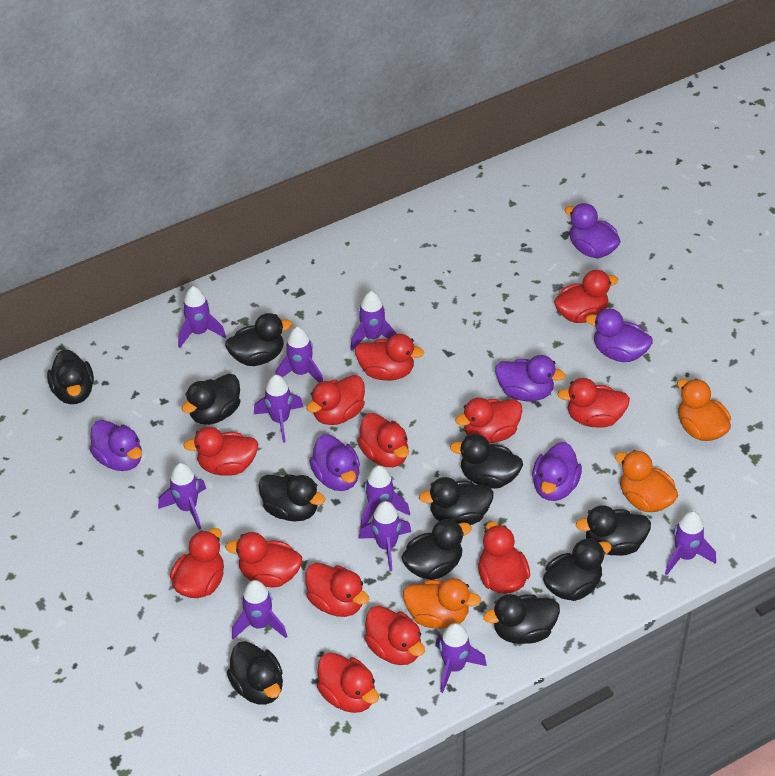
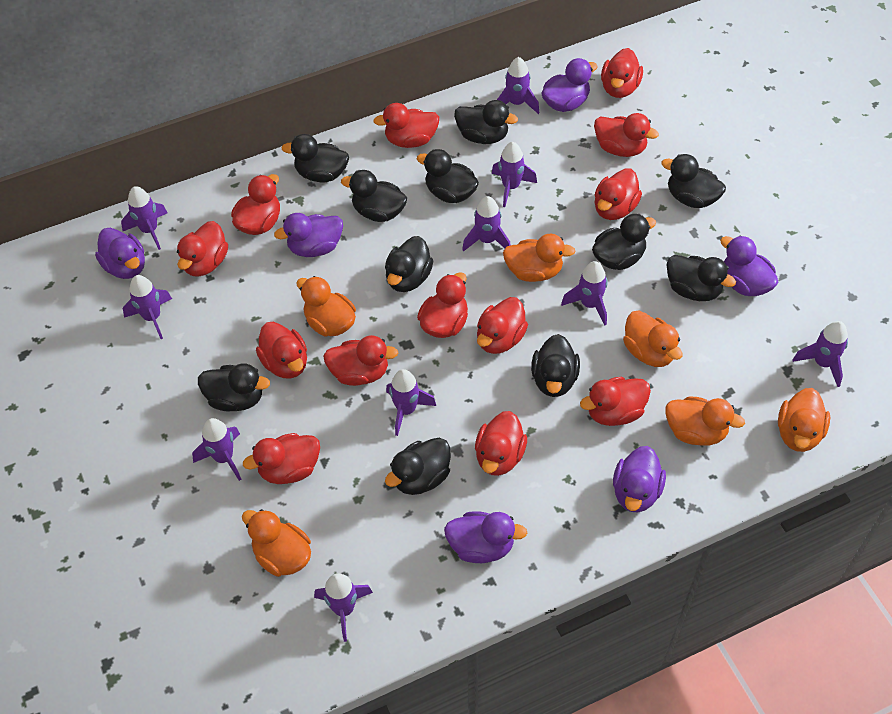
orange duck: 3 -> 6

